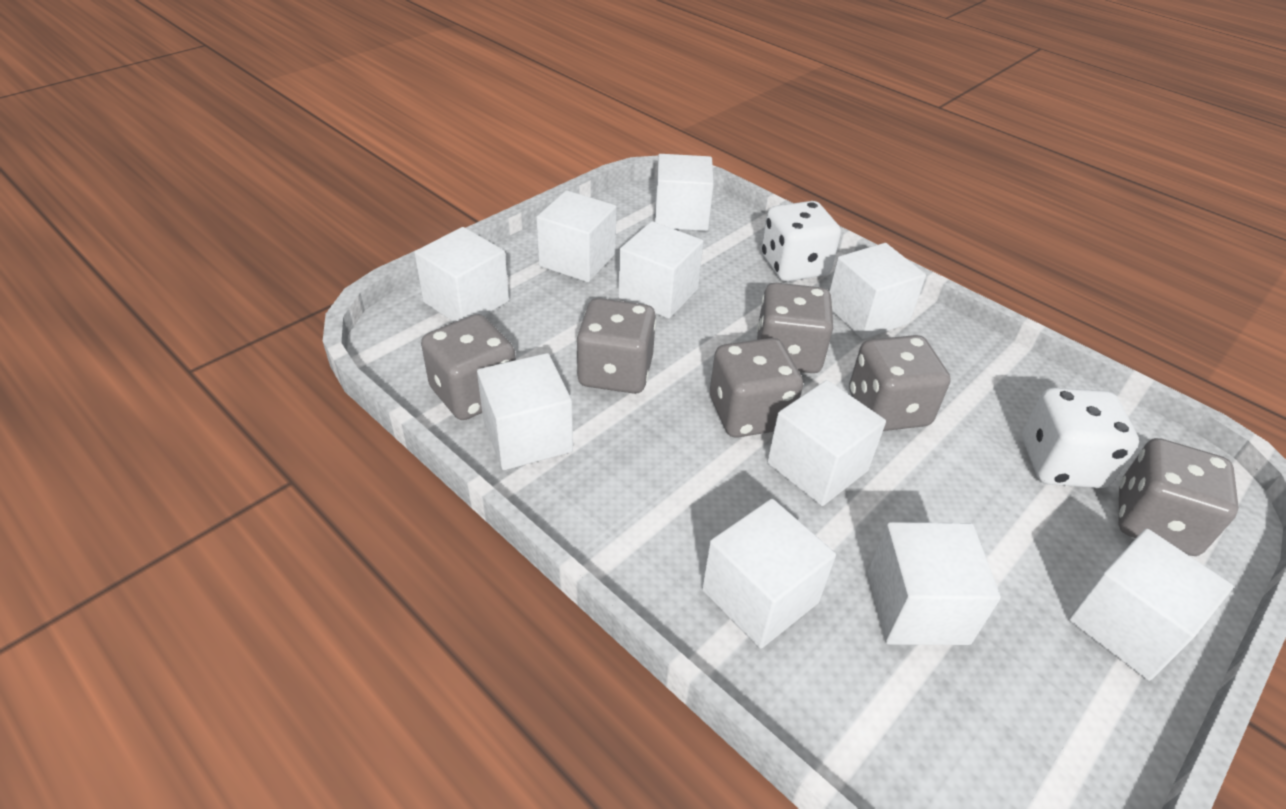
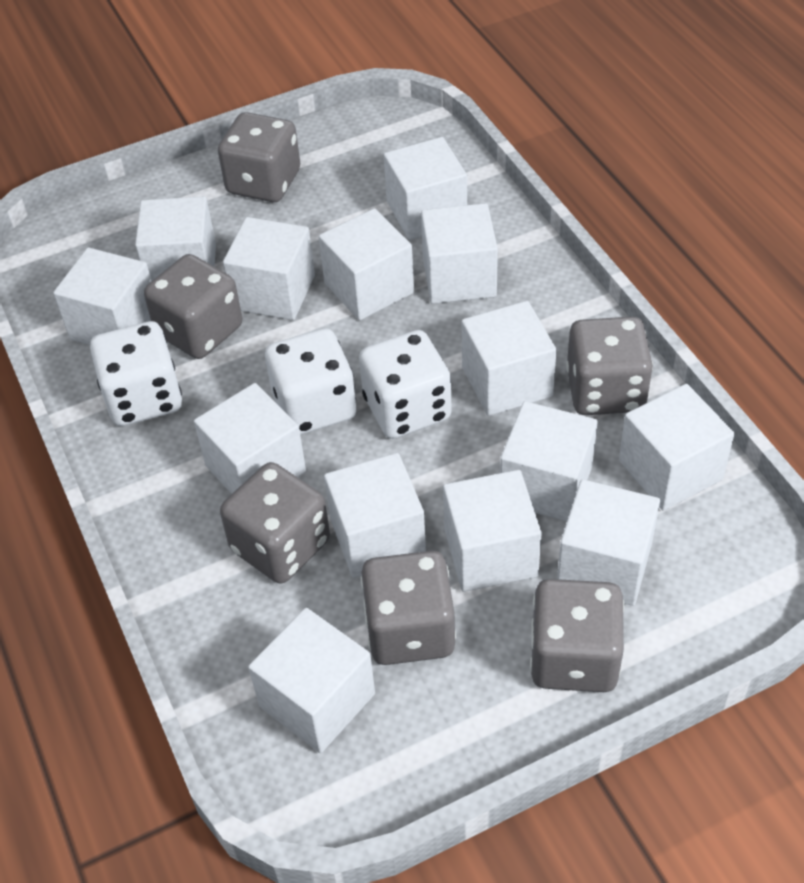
white cube: 10 -> 14
white dice: 2 -> 3

